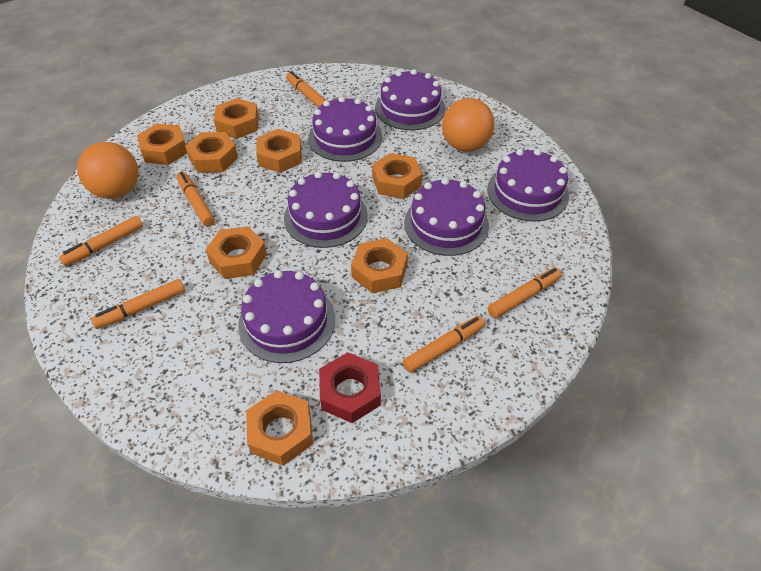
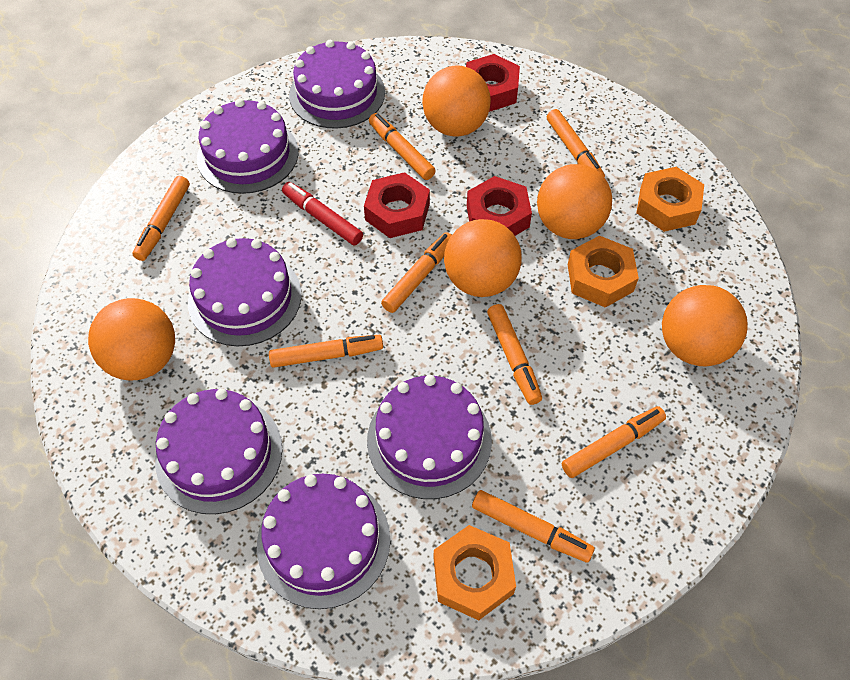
orange ball: 2 -> 5
orange marker: 6 -> 8
orange nut: 8 -> 3
red marker: 0 -> 1
red nut: 1 -> 3

